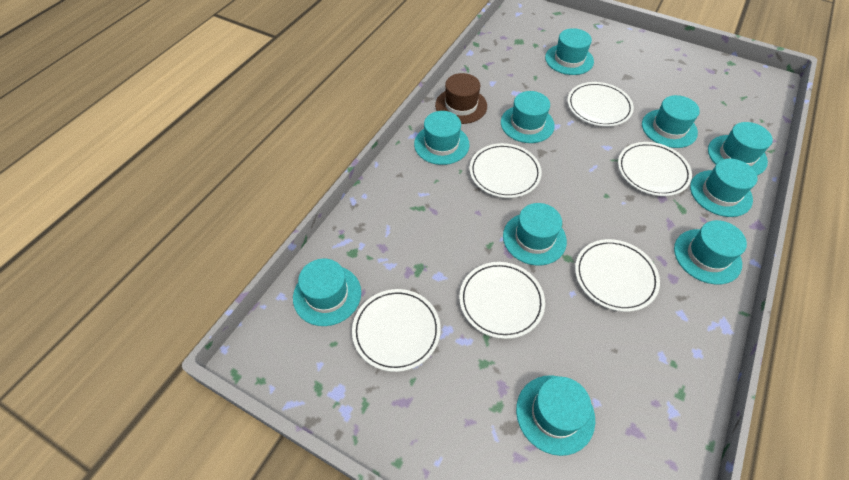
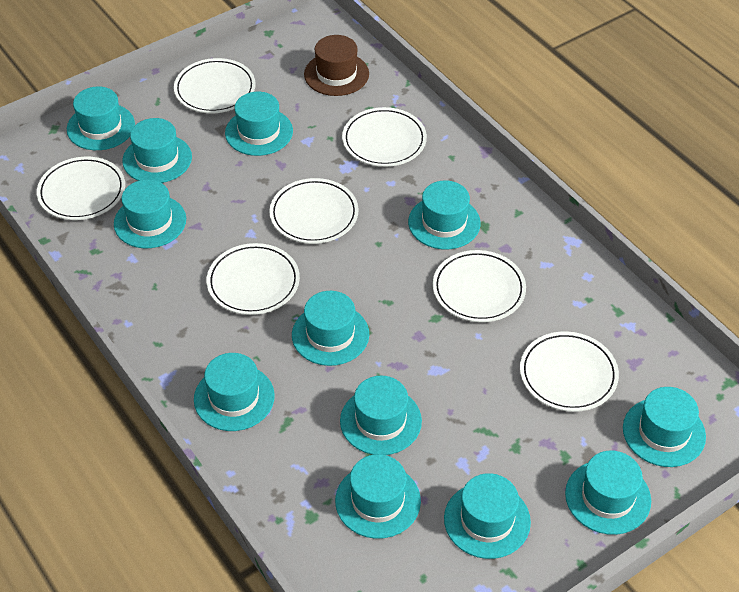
turquoise hat: 10 -> 12
white plate: 6 -> 7

